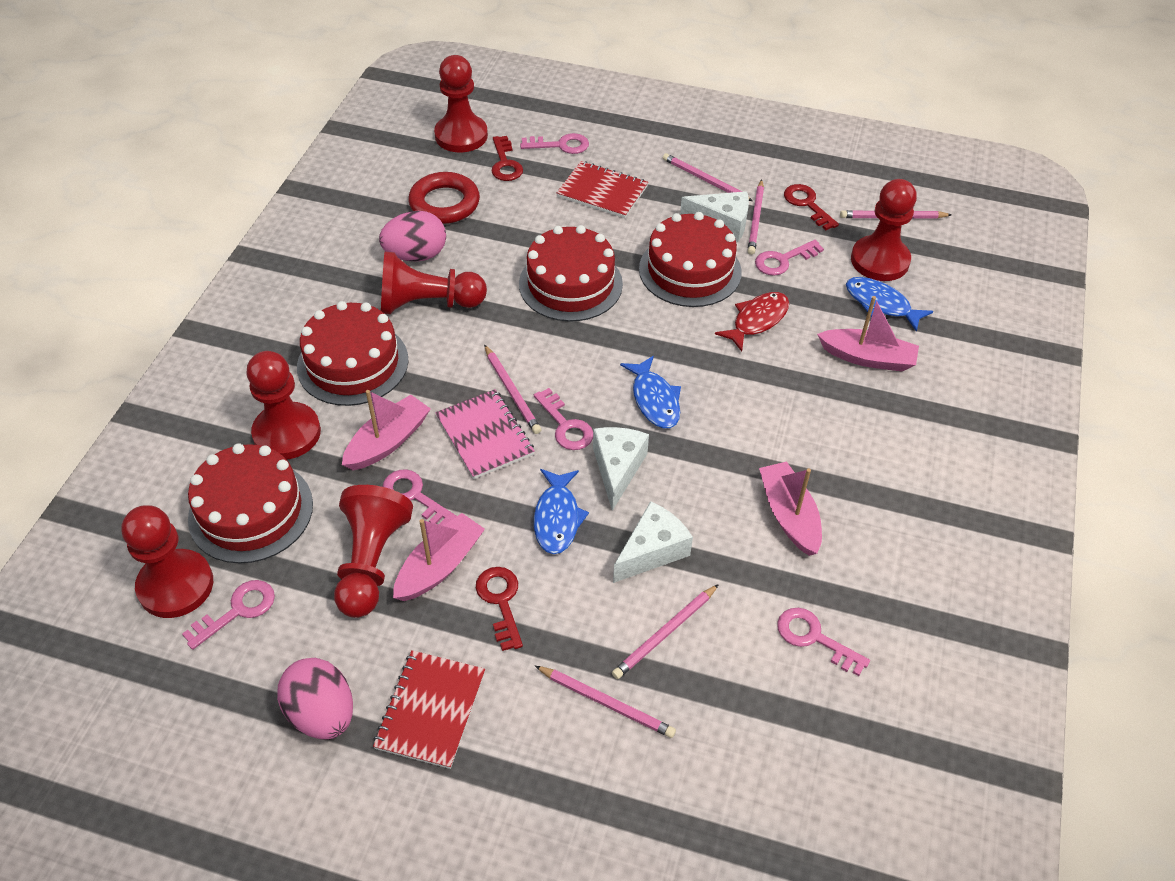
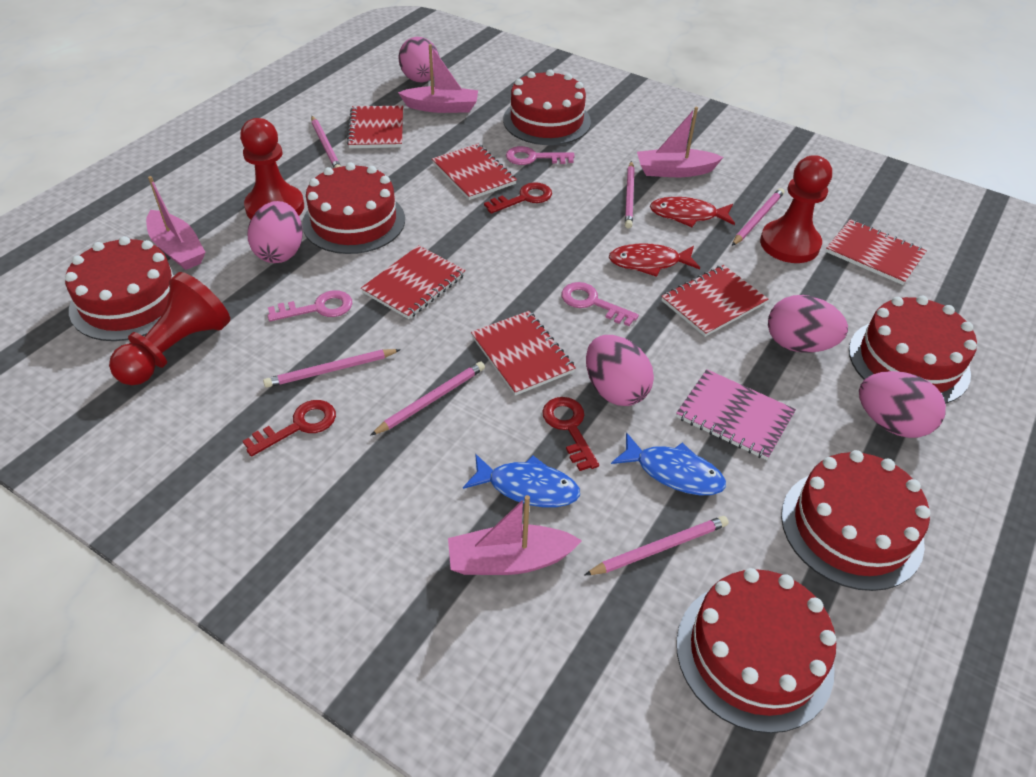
blue fish: 3 -> 2
pink egg: 2 -> 5
pink key: 6 -> 3
red cake: 4 -> 6
red fish: 1 -> 2
red notebook: 2 -> 6
red pawn: 6 -> 3
red ring: 1 -> 0
white cheese: 3 -> 0

